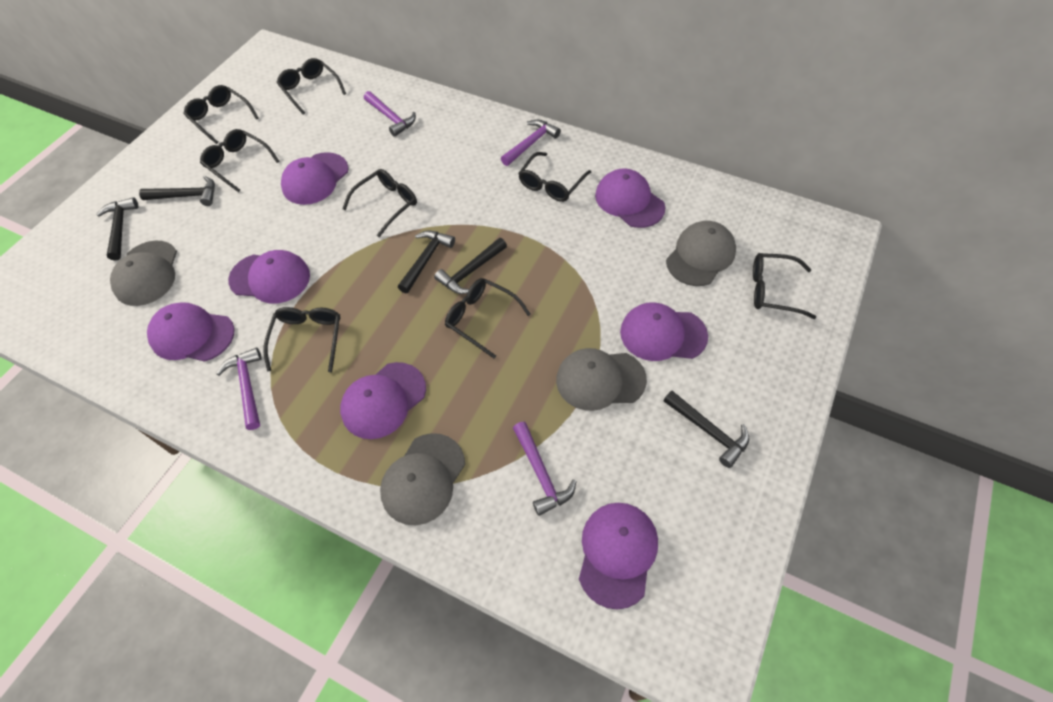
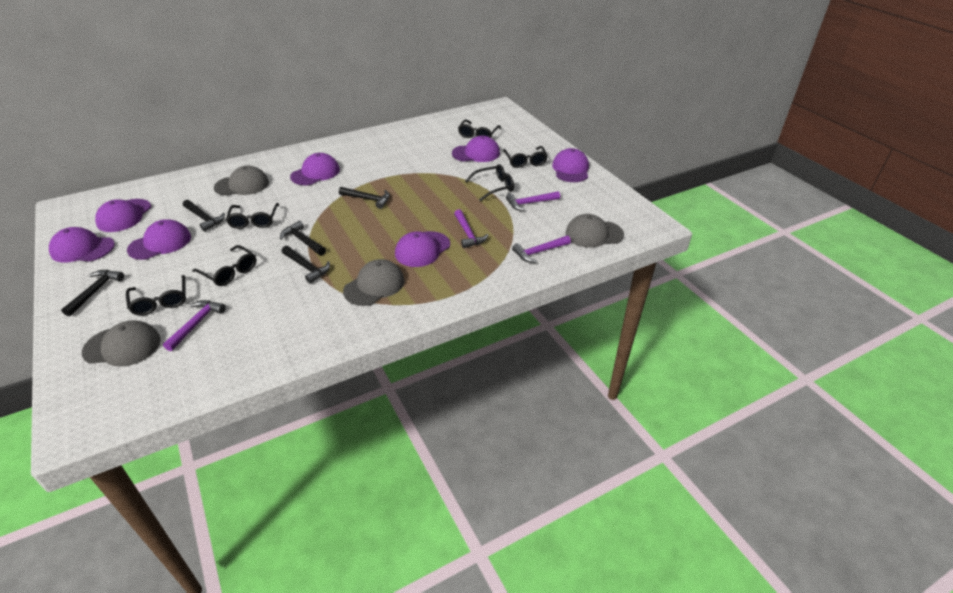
black glasses: 8 -> 6

